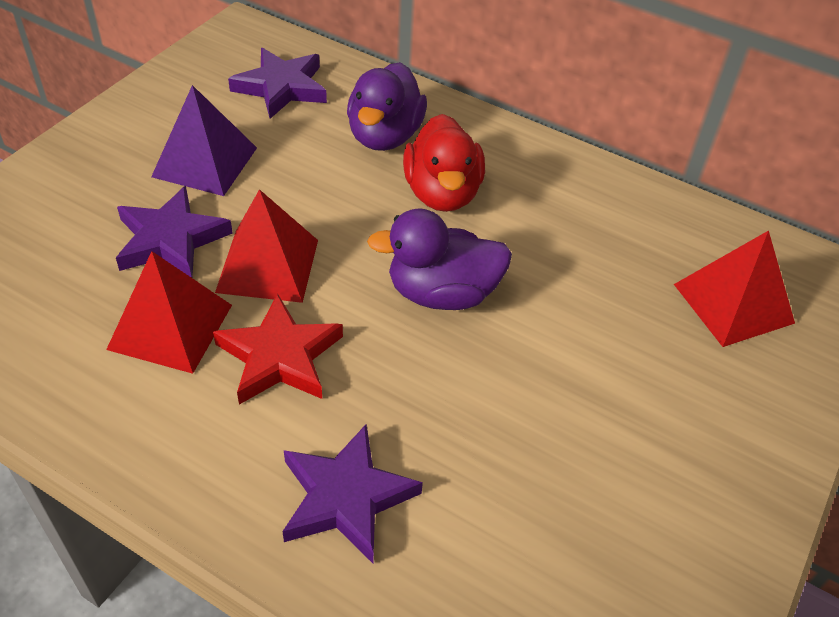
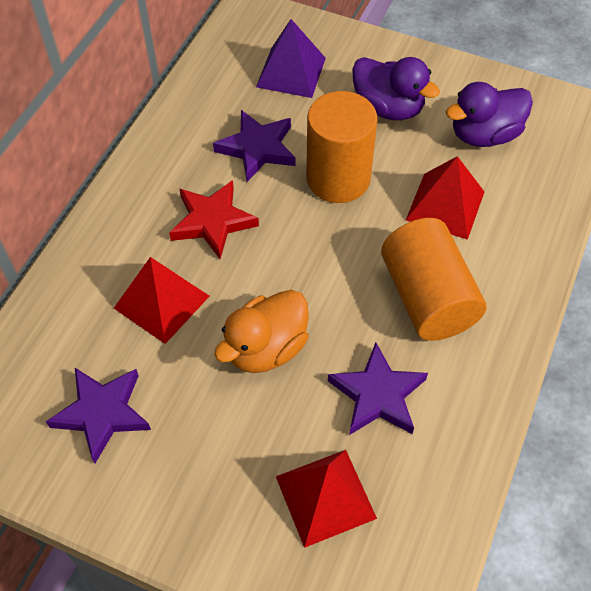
orange cylinder: 0 -> 2
orange duck: 0 -> 1
red duck: 1 -> 0

